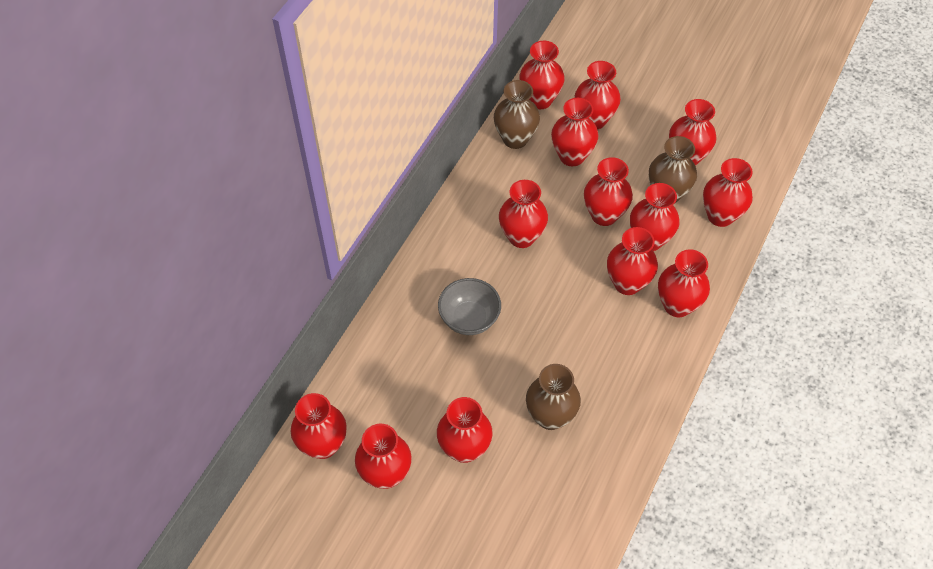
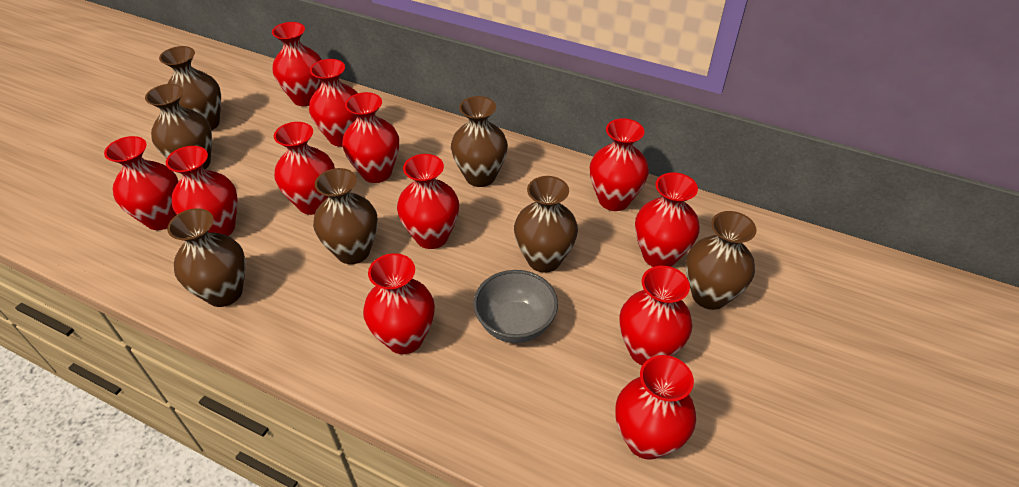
brown vase: 3 -> 7
red vase: 13 -> 12

